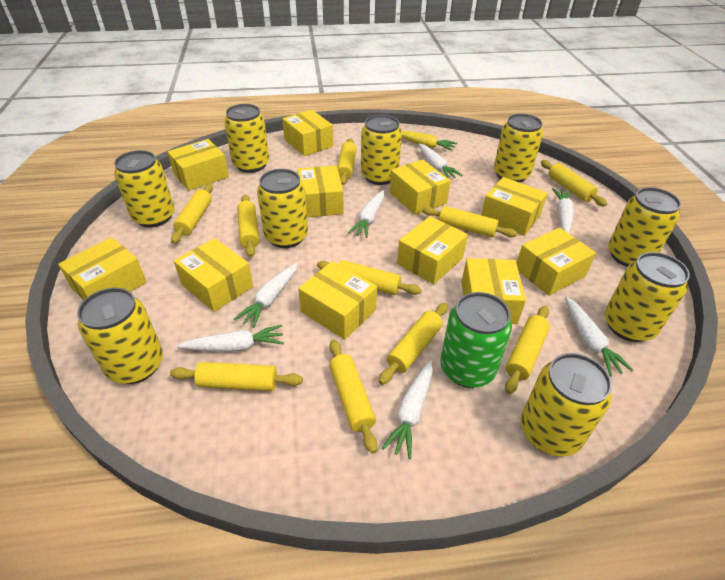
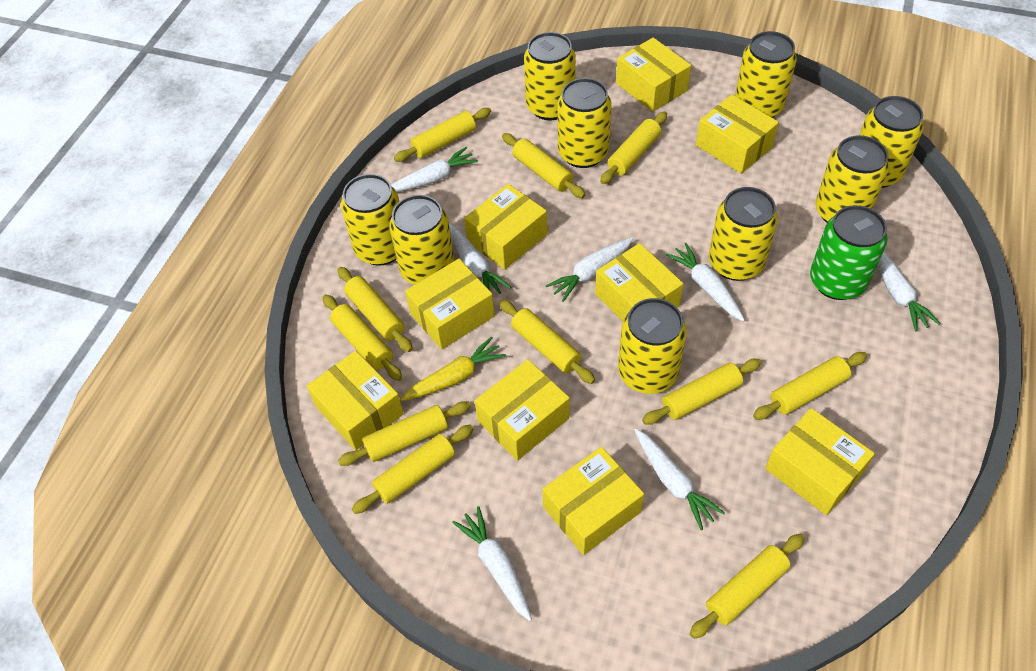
yellow box: 11 -> 9
yellow rolling pin: 10 -> 11

